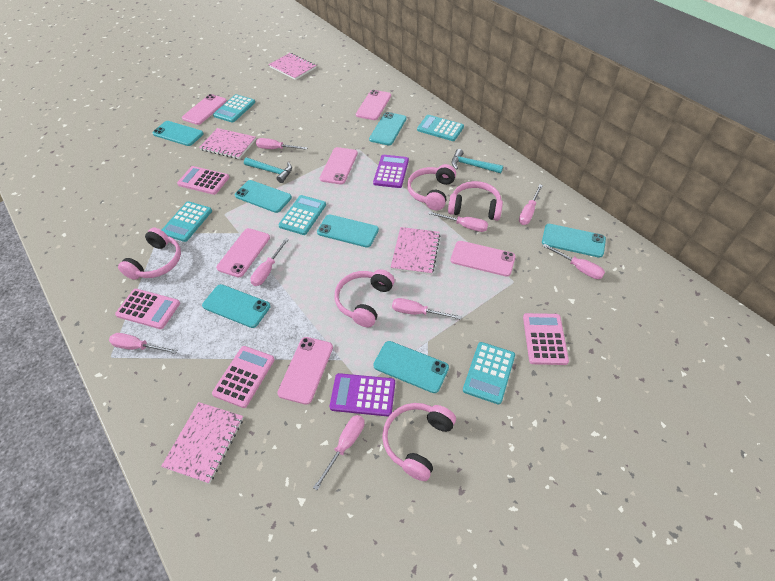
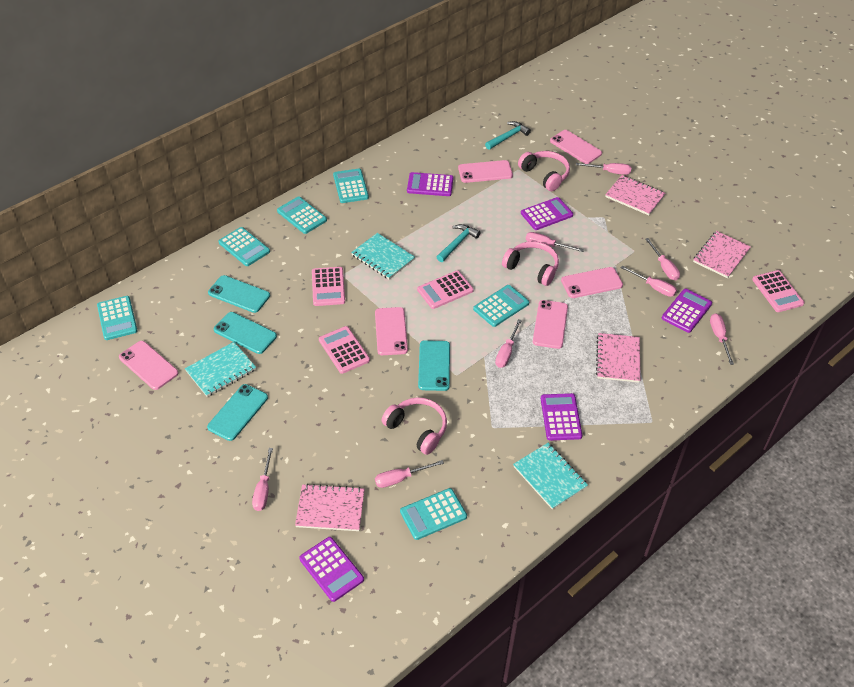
pink headphones: 5 -> 3
purple calculator: 2 -> 5
turquoise calculator: 5 -> 6
turquoise notebook: 0 -> 3
turquoise phone: 7 -> 4

